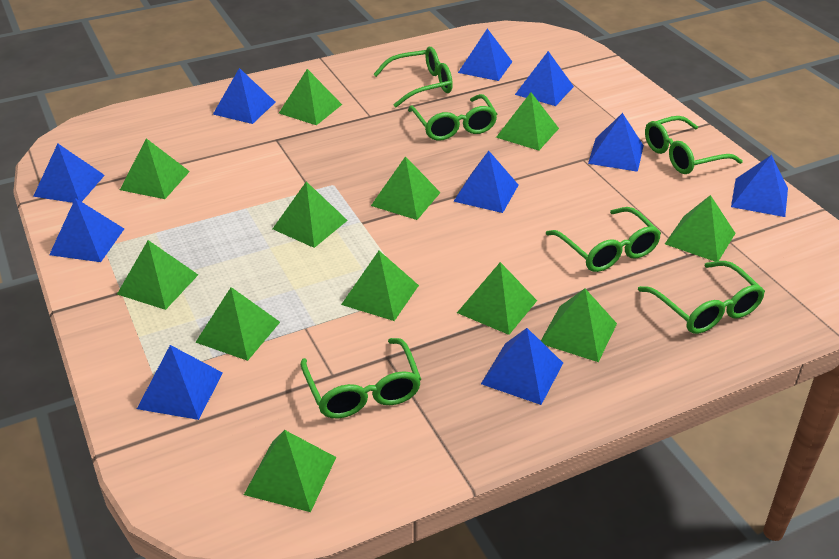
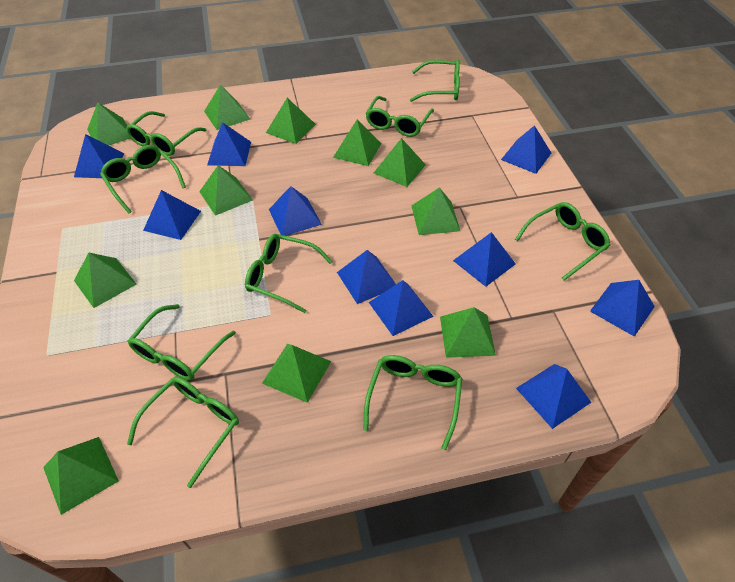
green glasses: 6 -> 9
green pyramid: 12 -> 11

